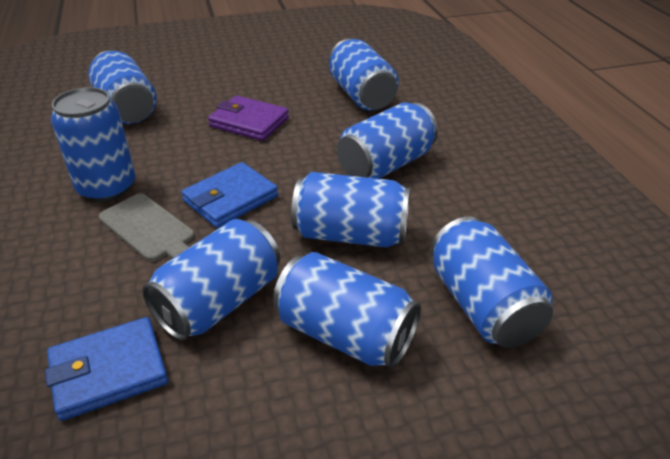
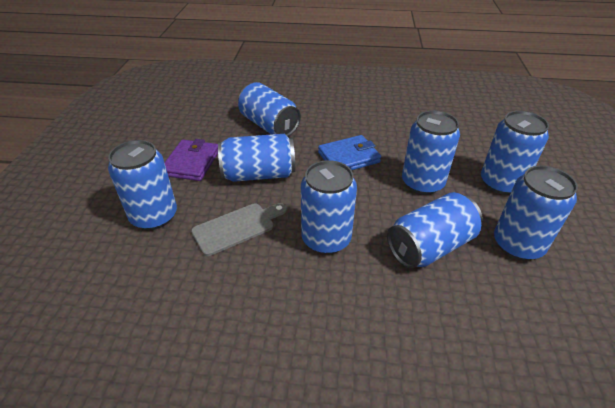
blue wallet: 2 -> 1

